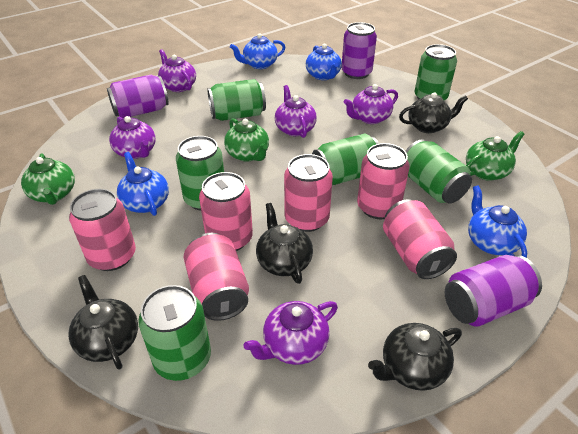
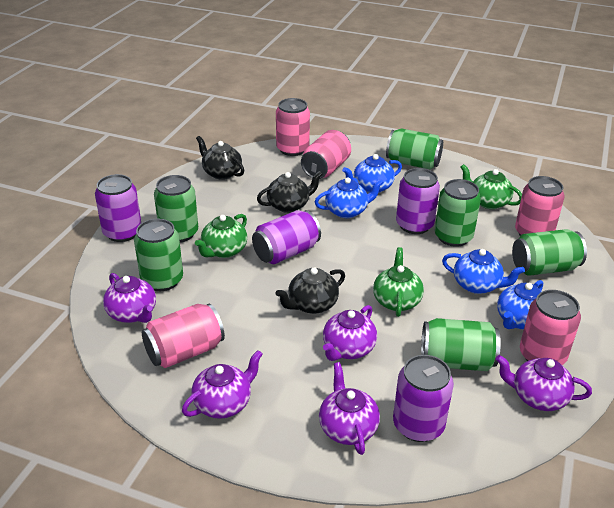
black teapot: 4 -> 3
pink can: 6 -> 5
purple can: 3 -> 4

